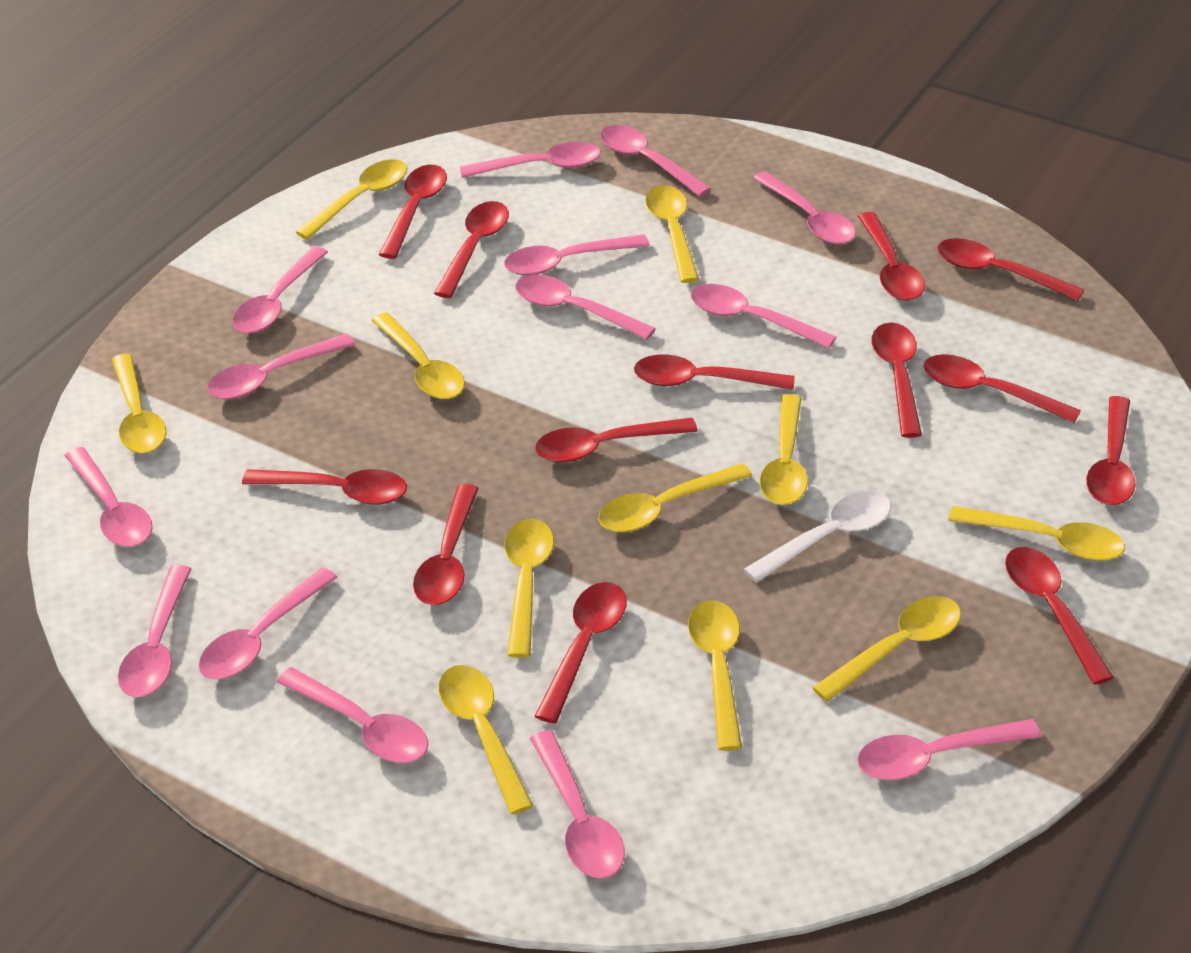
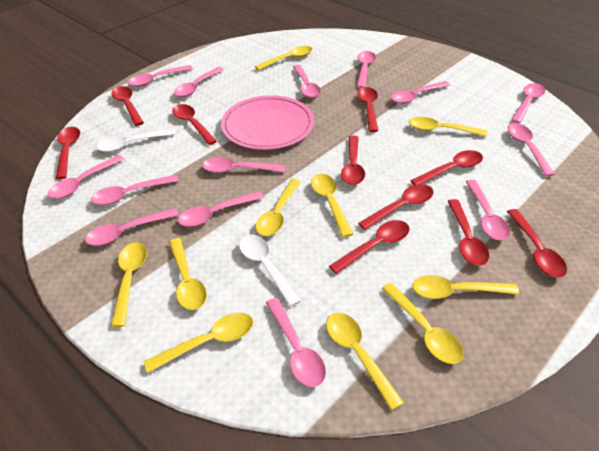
pink plate: 0 -> 1
red spoon: 13 -> 10
white spoon: 1 -> 2
yellow spoon: 11 -> 10

